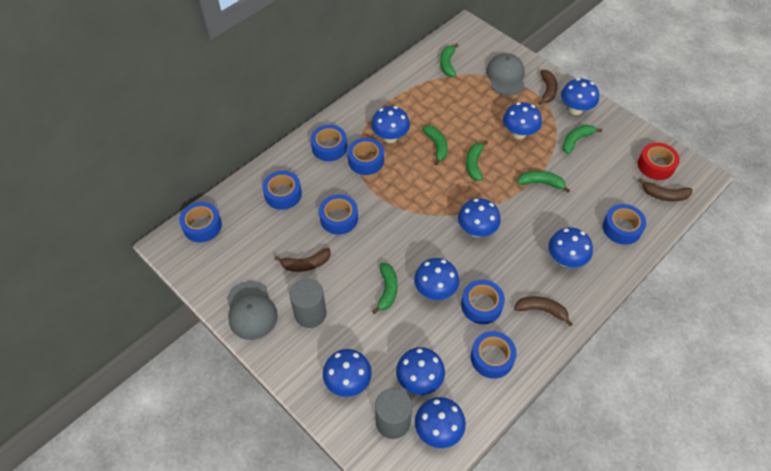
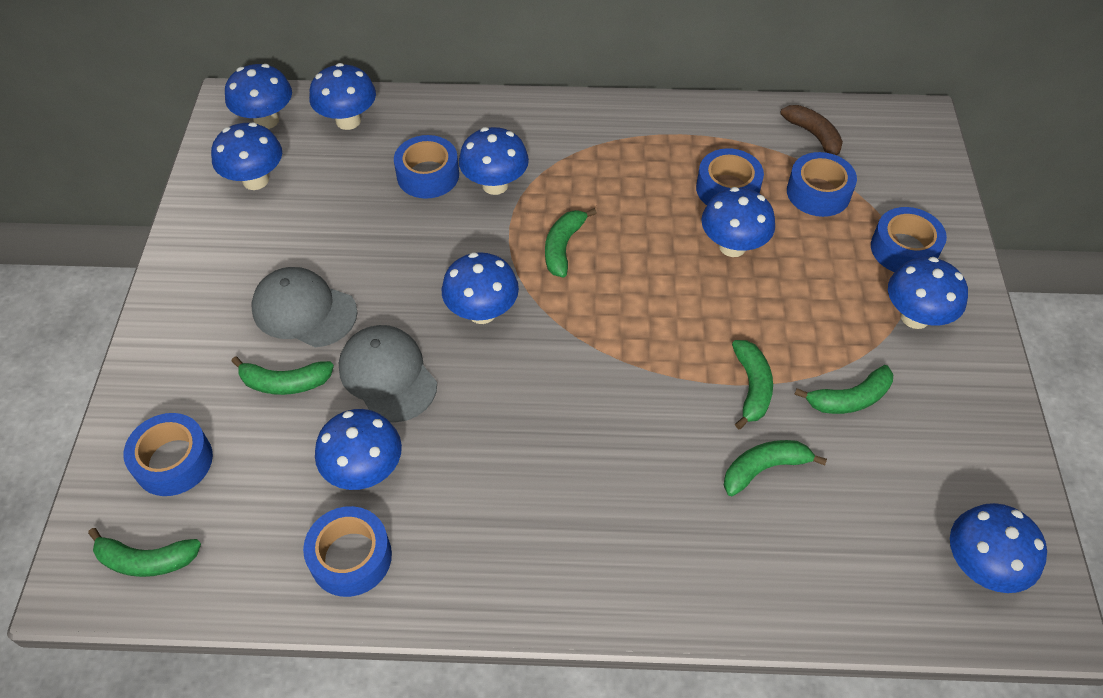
blue tape: 8 -> 6
brown banana: 4 -> 1
grey cylinder: 2 -> 0
red tape: 1 -> 0

